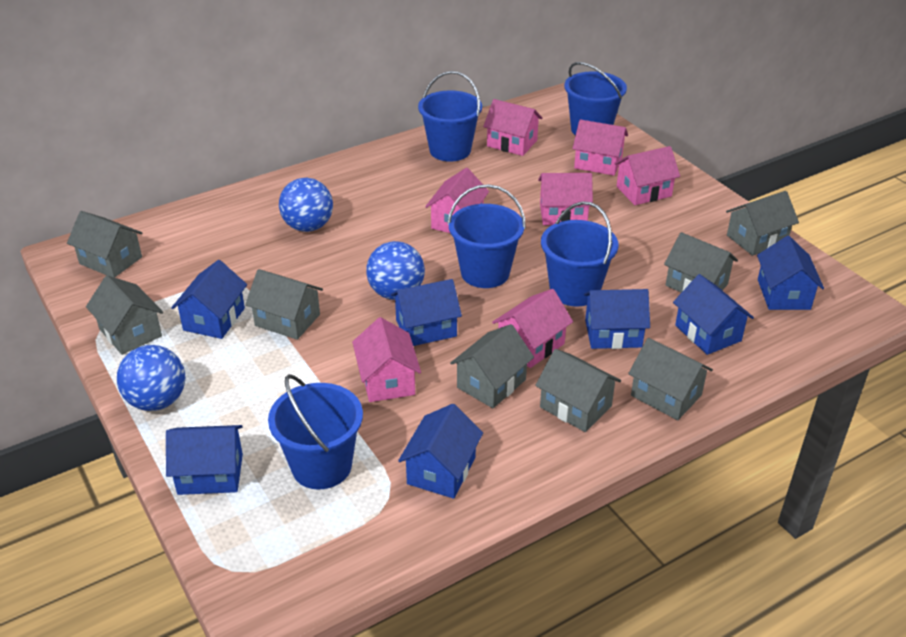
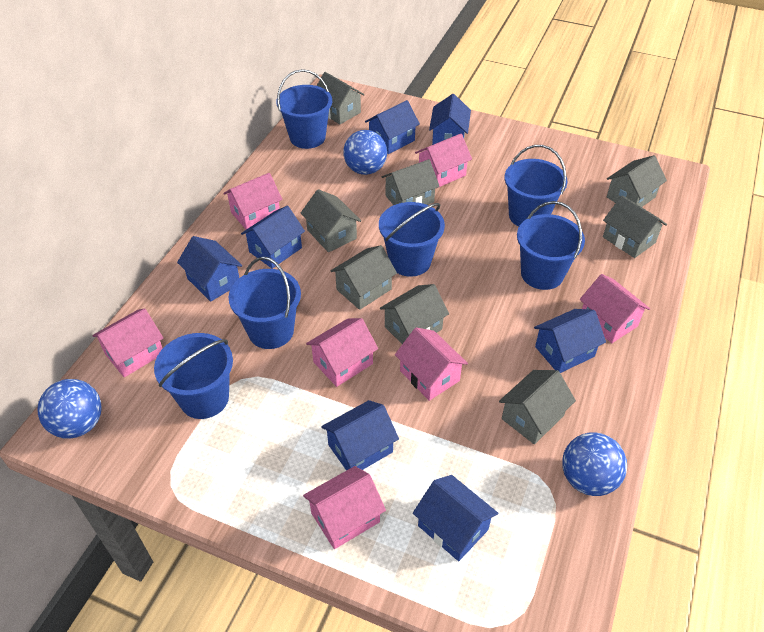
blue bucket: 5 -> 6

